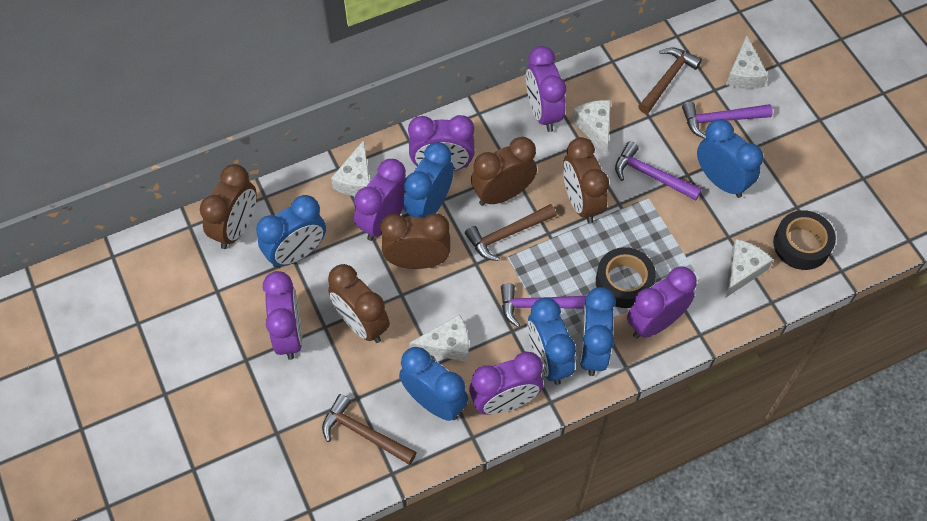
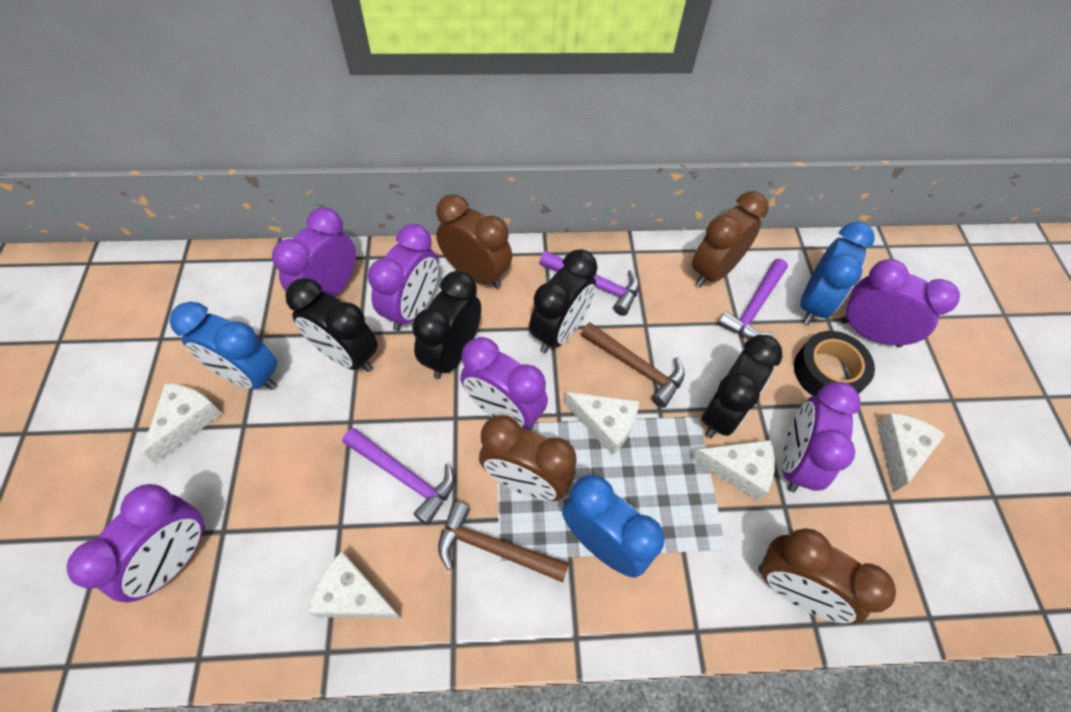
black clock: 0 -> 4
black tape: 2 -> 1
blue clock: 6 -> 3
brown clock: 5 -> 4
brown hammer: 3 -> 2

